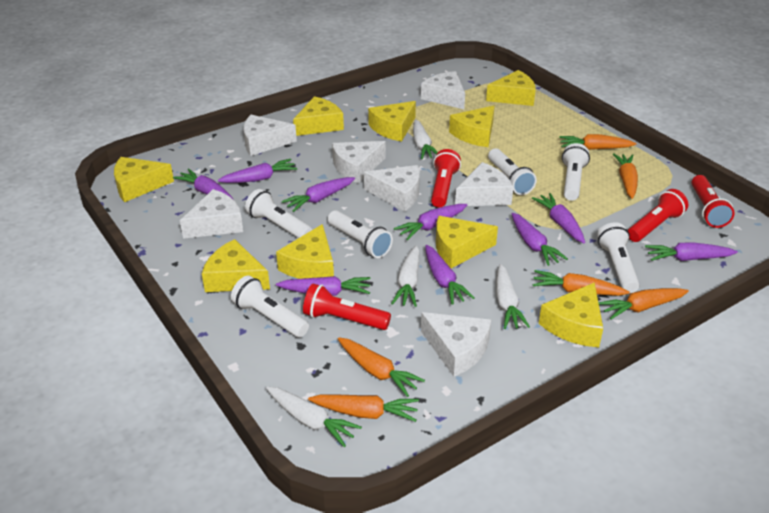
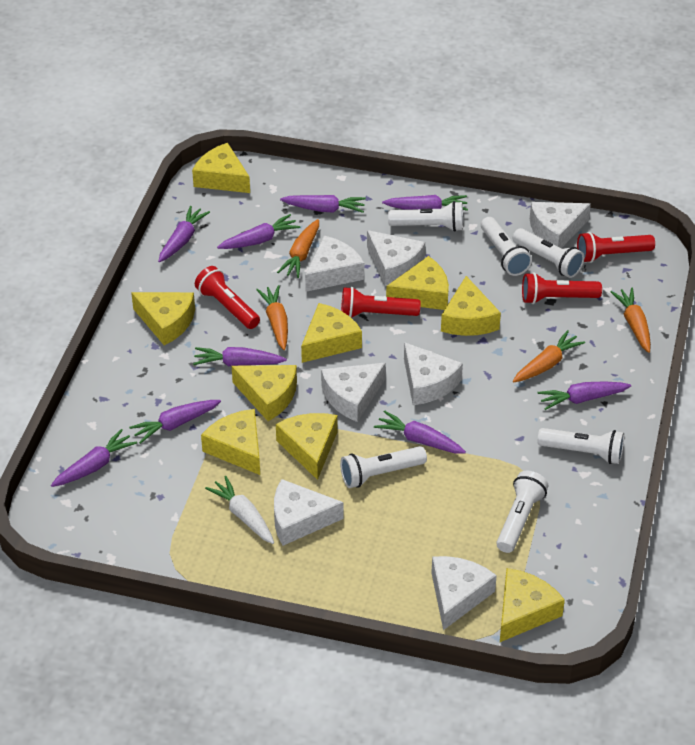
orange carrot: 6 -> 4
white carrot: 4 -> 1

